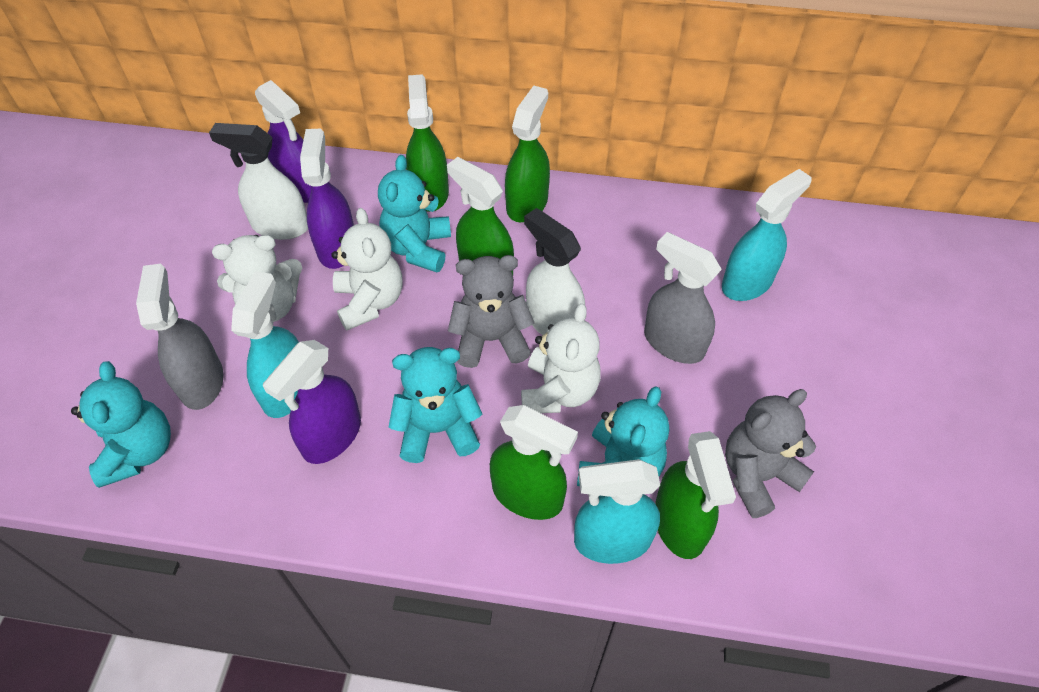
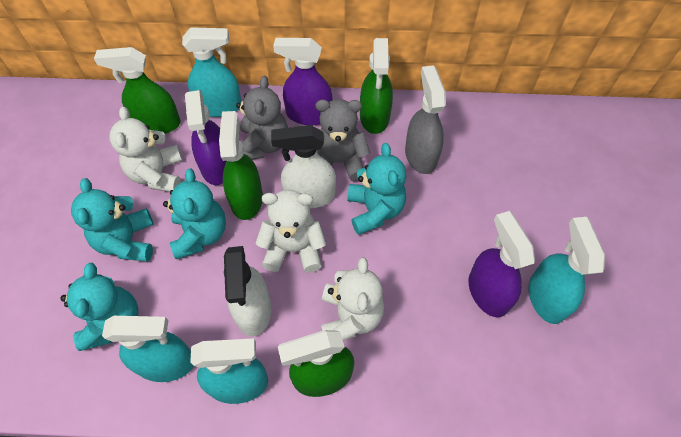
green spray bottle: 5 -> 4
grey spray bottle: 2 -> 1
turquoise spray bottle: 3 -> 4

